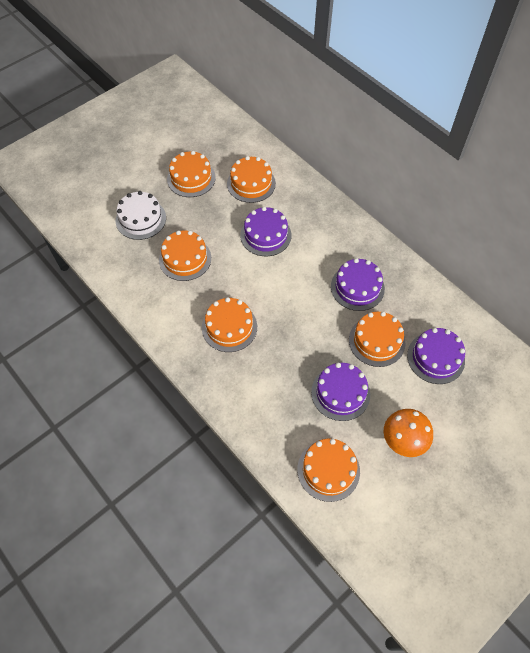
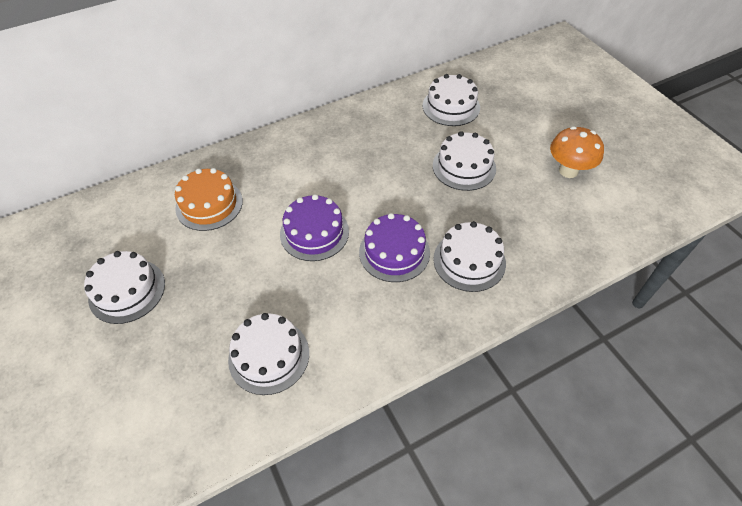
orange cake: 6 -> 1
purple cake: 4 -> 2
white cake: 1 -> 5

